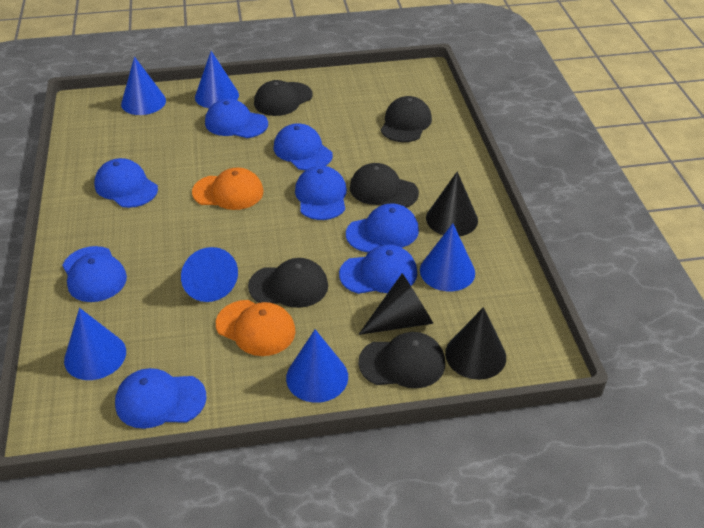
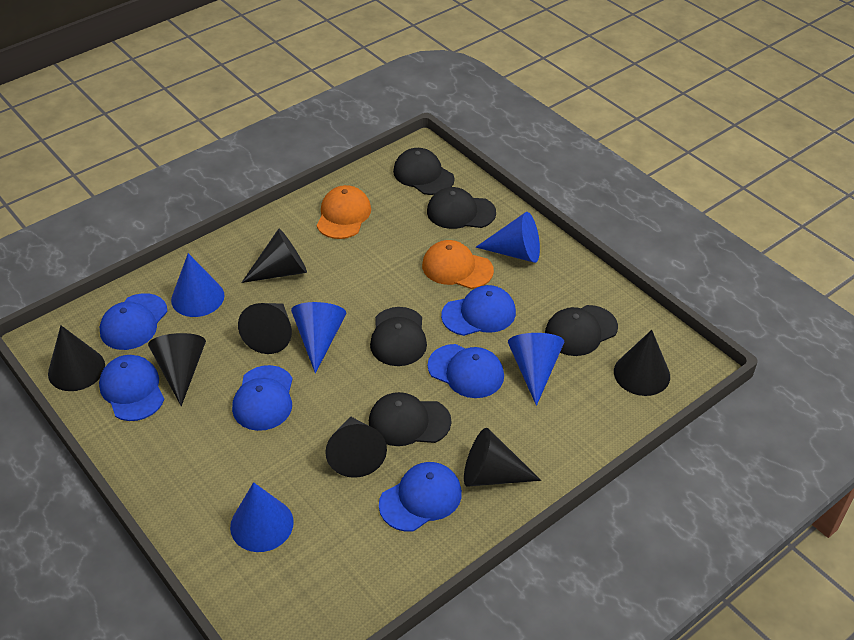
black cone: 3 -> 7
blue cap: 8 -> 6
blue cone: 6 -> 5

